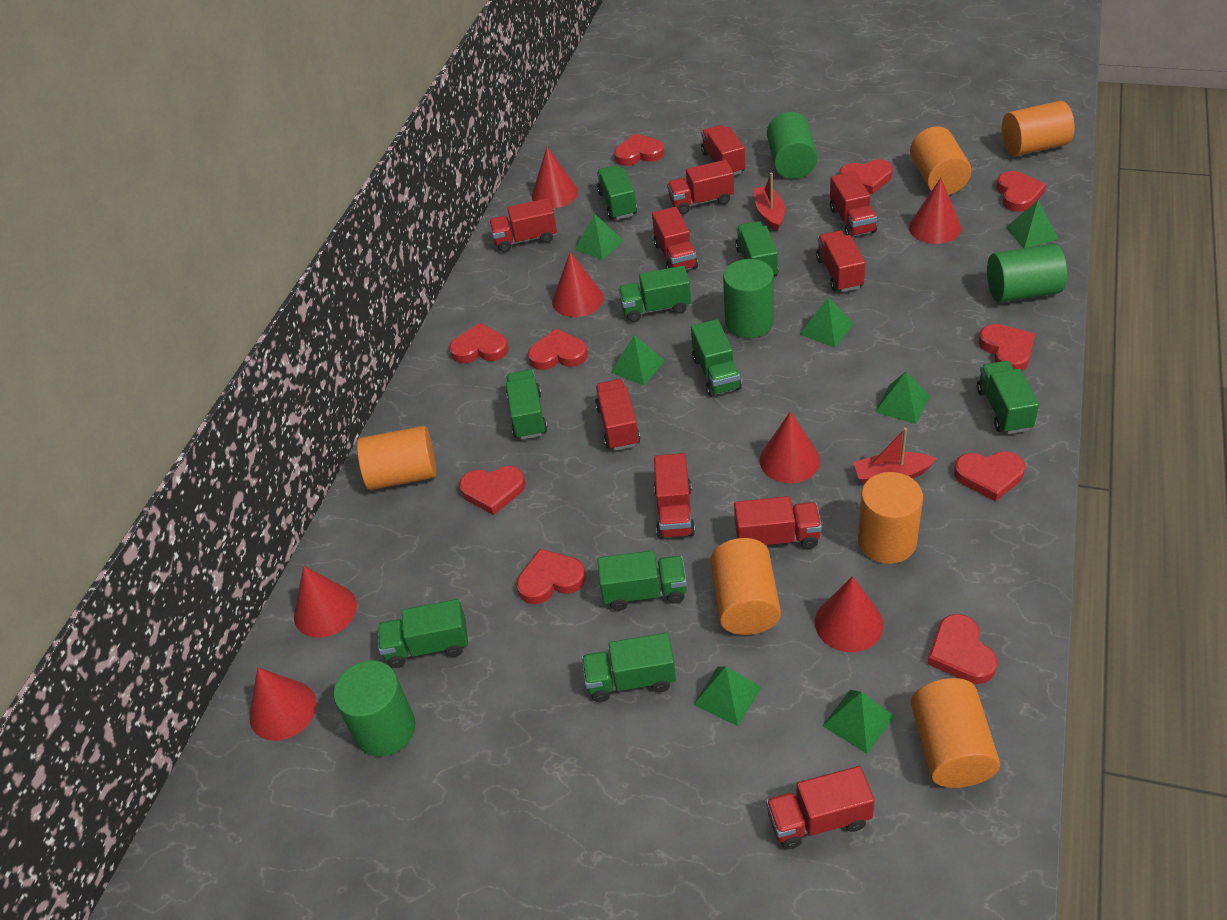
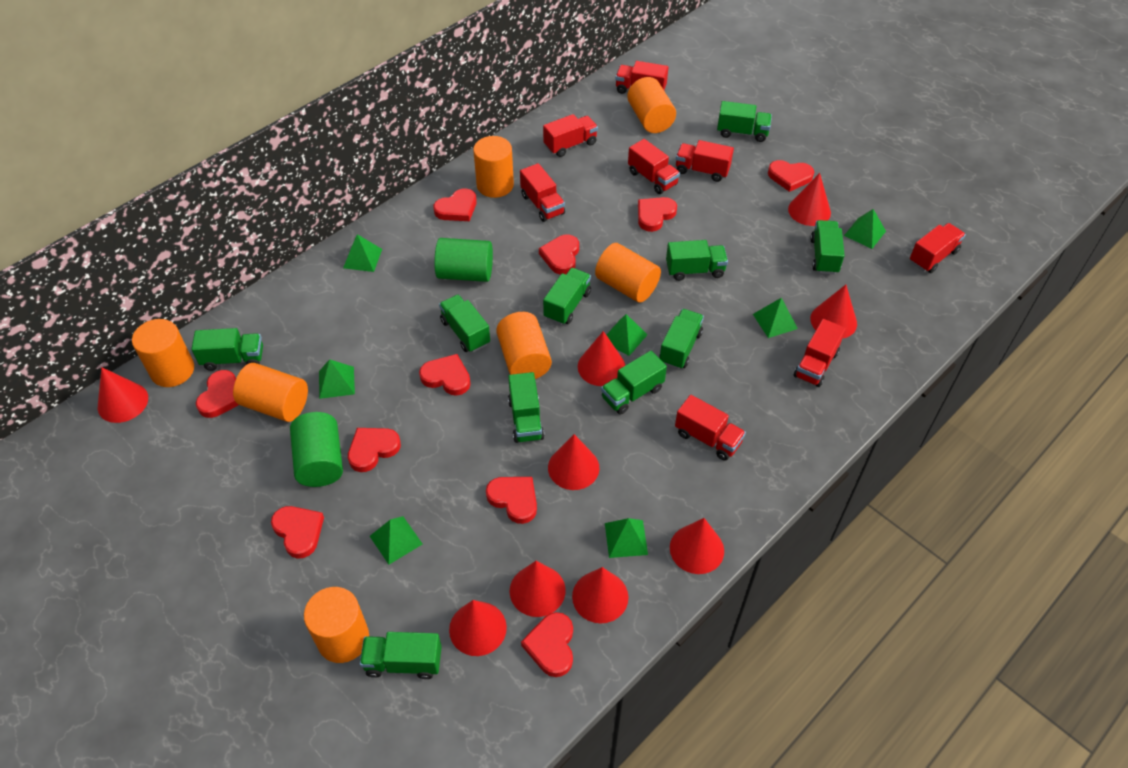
green cylinder: 4 -> 2
green truck: 9 -> 10
orange cylinder: 6 -> 7
red boat: 2 -> 0
red cone: 7 -> 9
red truck: 10 -> 8

